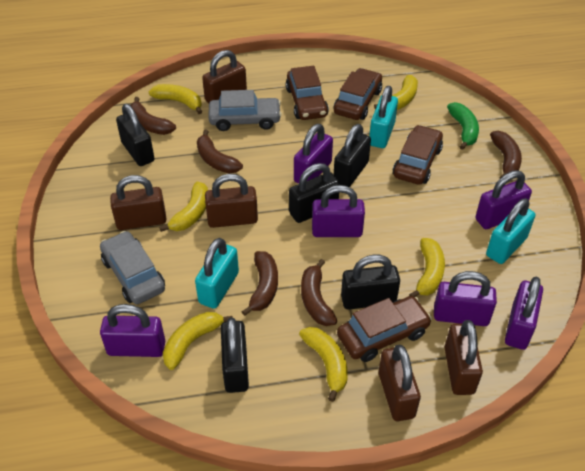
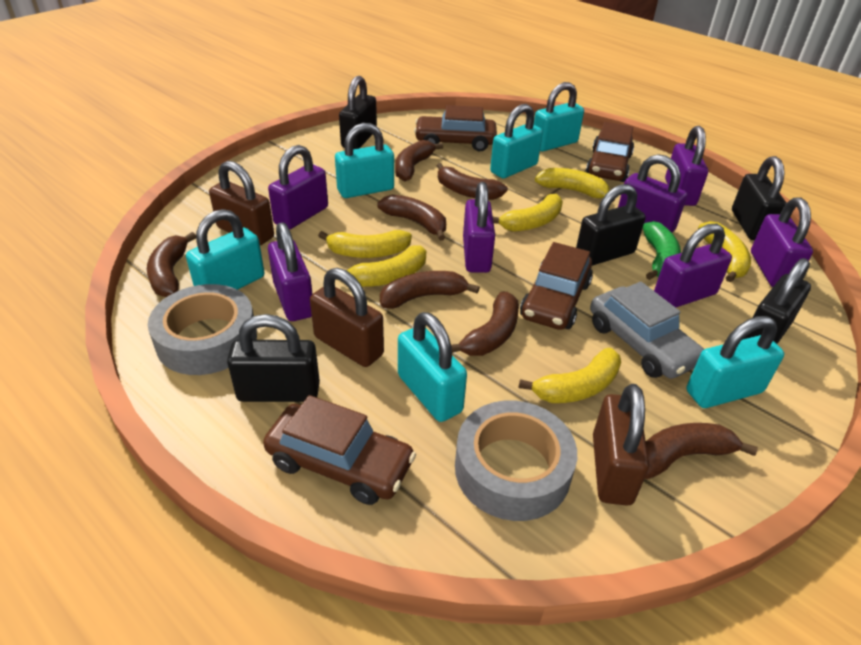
brown banana: 5 -> 7
brown padlock: 5 -> 3
grey car: 2 -> 1
grey tape: 0 -> 2
purple padlock: 6 -> 7
turquoise padlock: 3 -> 6

